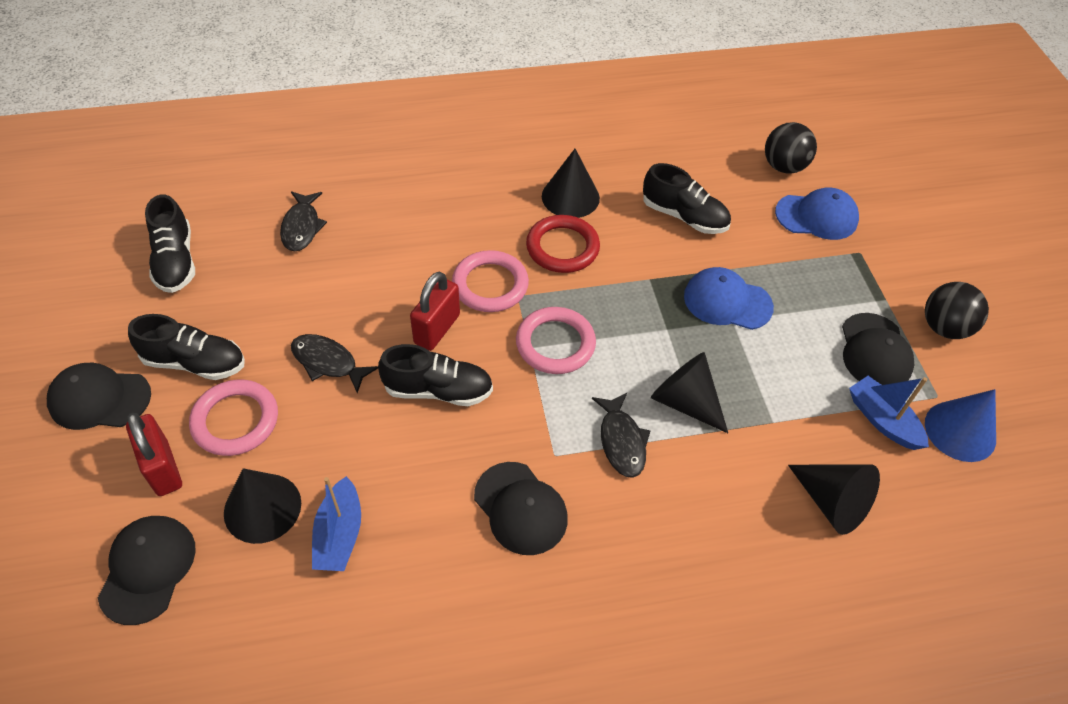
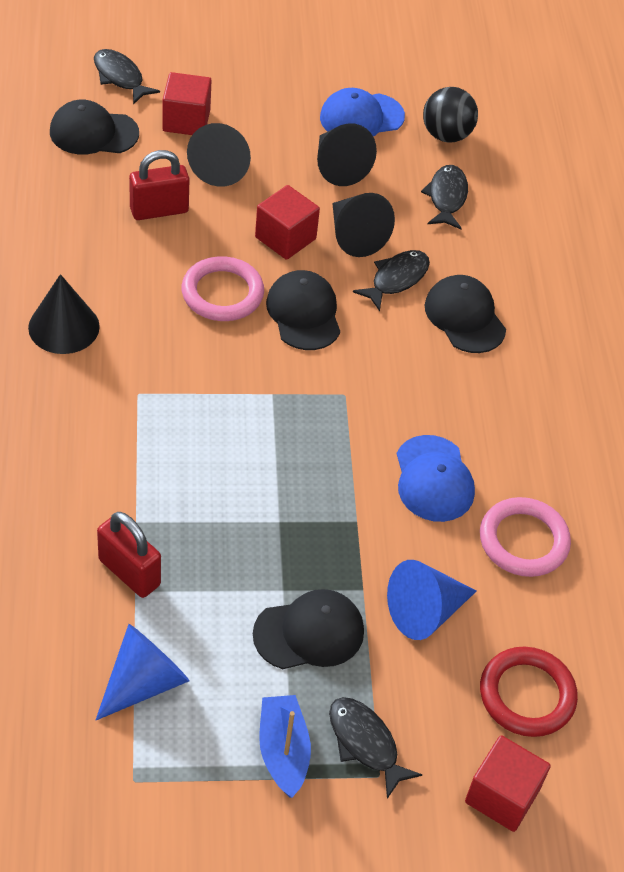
black ball: 2 -> 1
black fish: 3 -> 4
black shoe: 4 -> 0
blue boat: 2 -> 1
blue cone: 1 -> 2
pink ring: 3 -> 2
red cube: 0 -> 3

